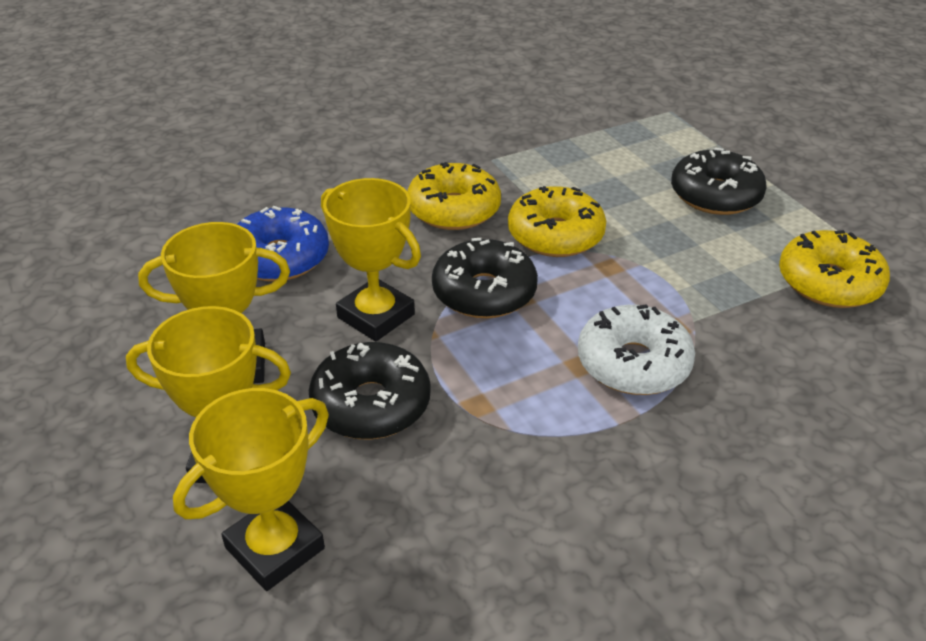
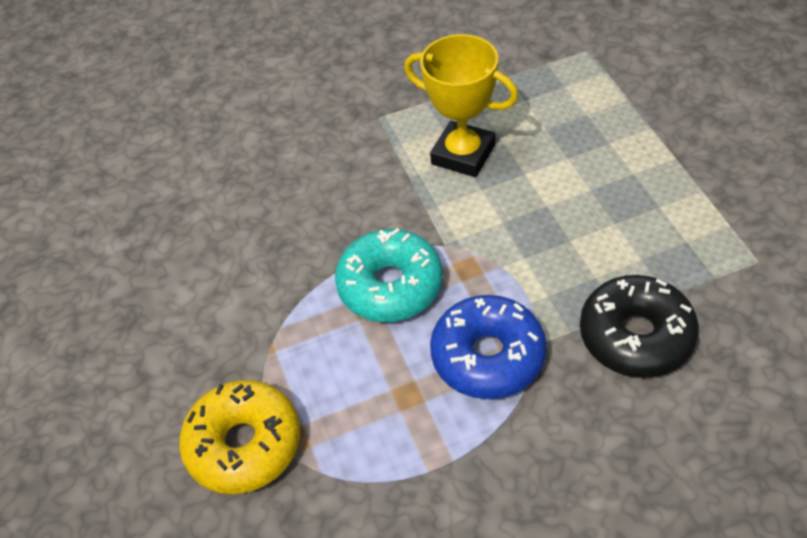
black donut: 3 -> 1
turquoise donut: 0 -> 1
white donut: 1 -> 0
yellow donut: 3 -> 1
yellow trophy: 4 -> 1

